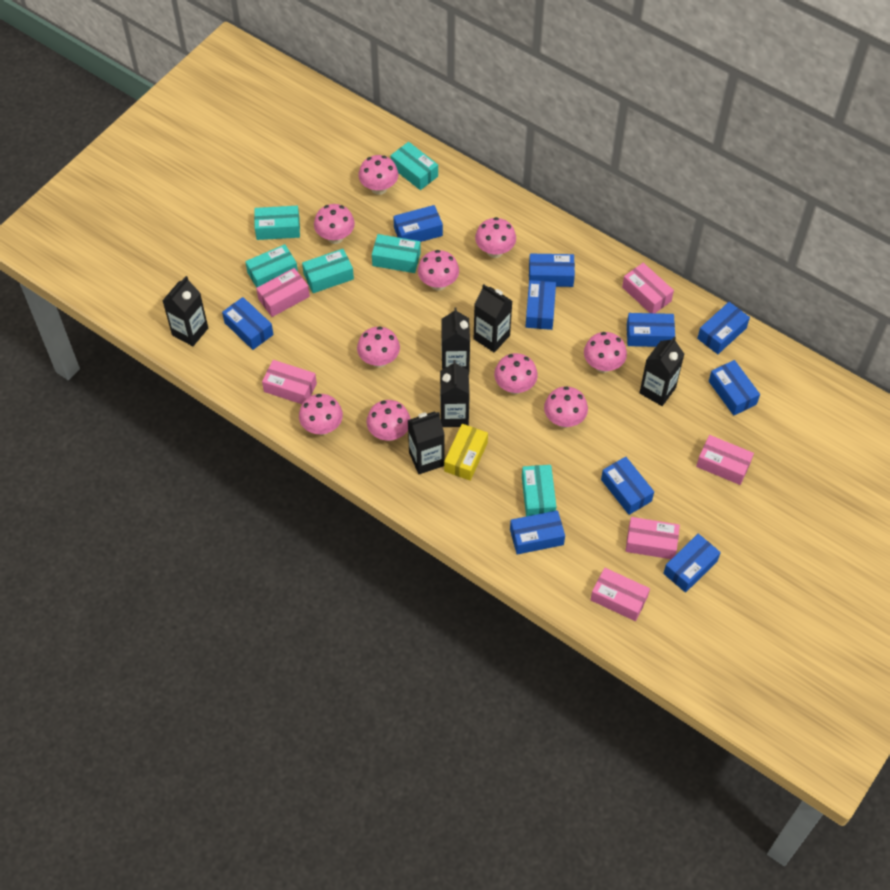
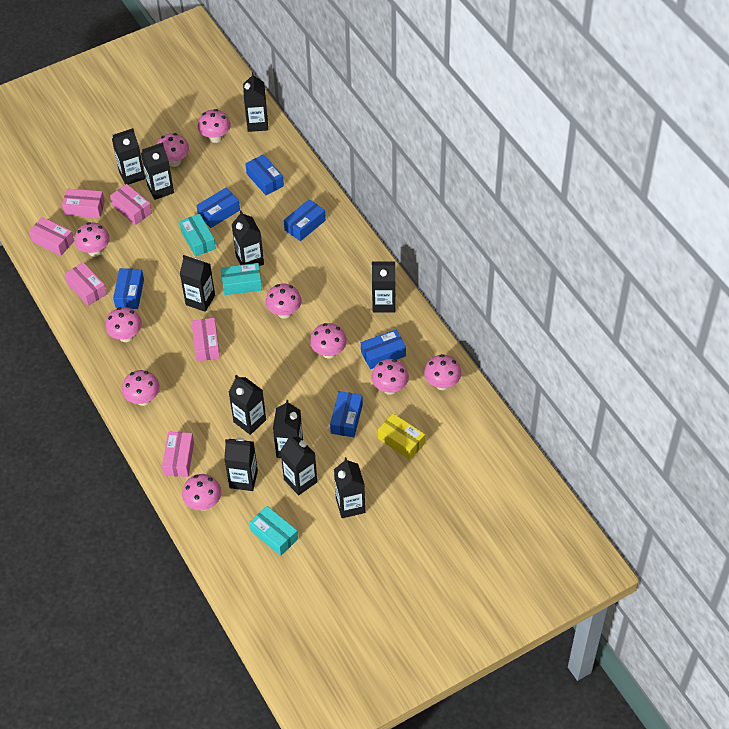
black carton: 6 -> 11
blue box: 10 -> 6
turquoise box: 6 -> 3

